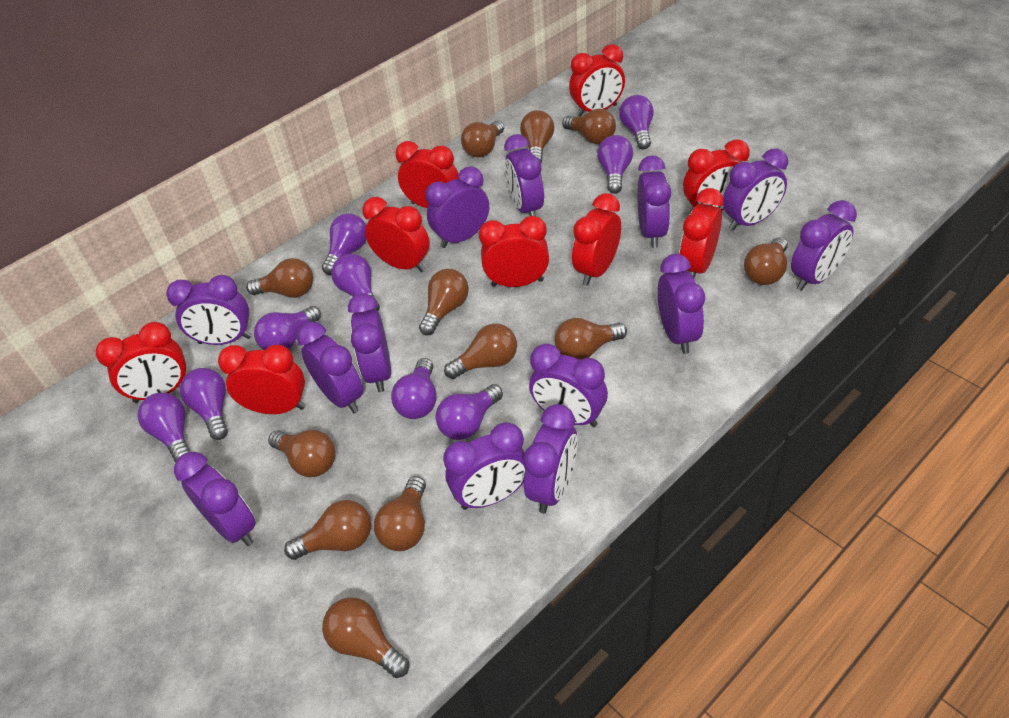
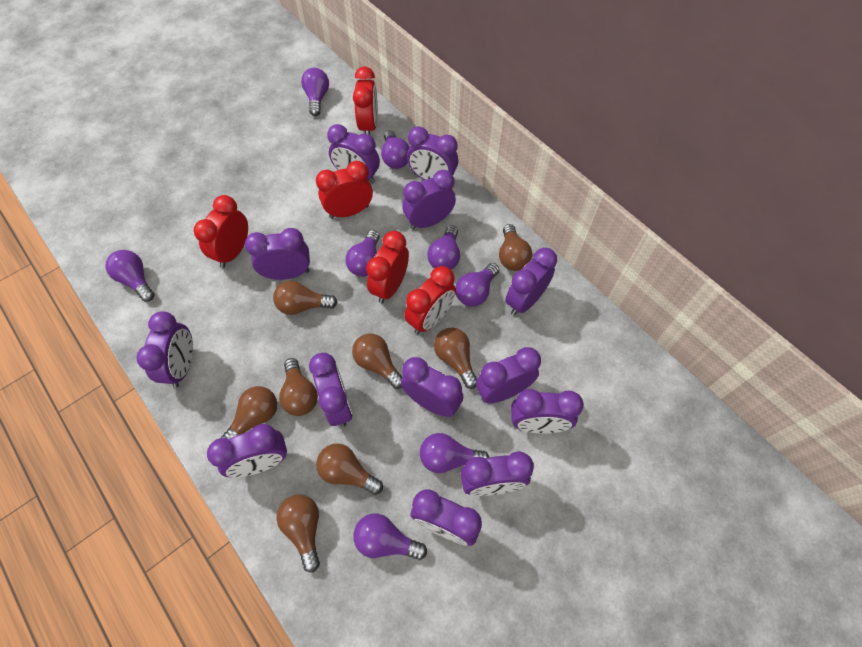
brown light bulb: 12 -> 8
purple light bulb: 9 -> 8
red clock: 9 -> 5

